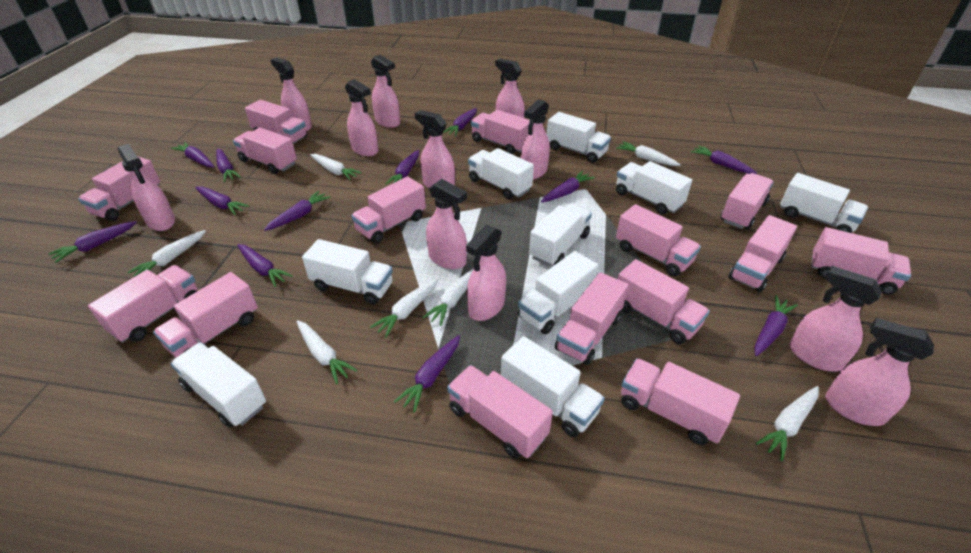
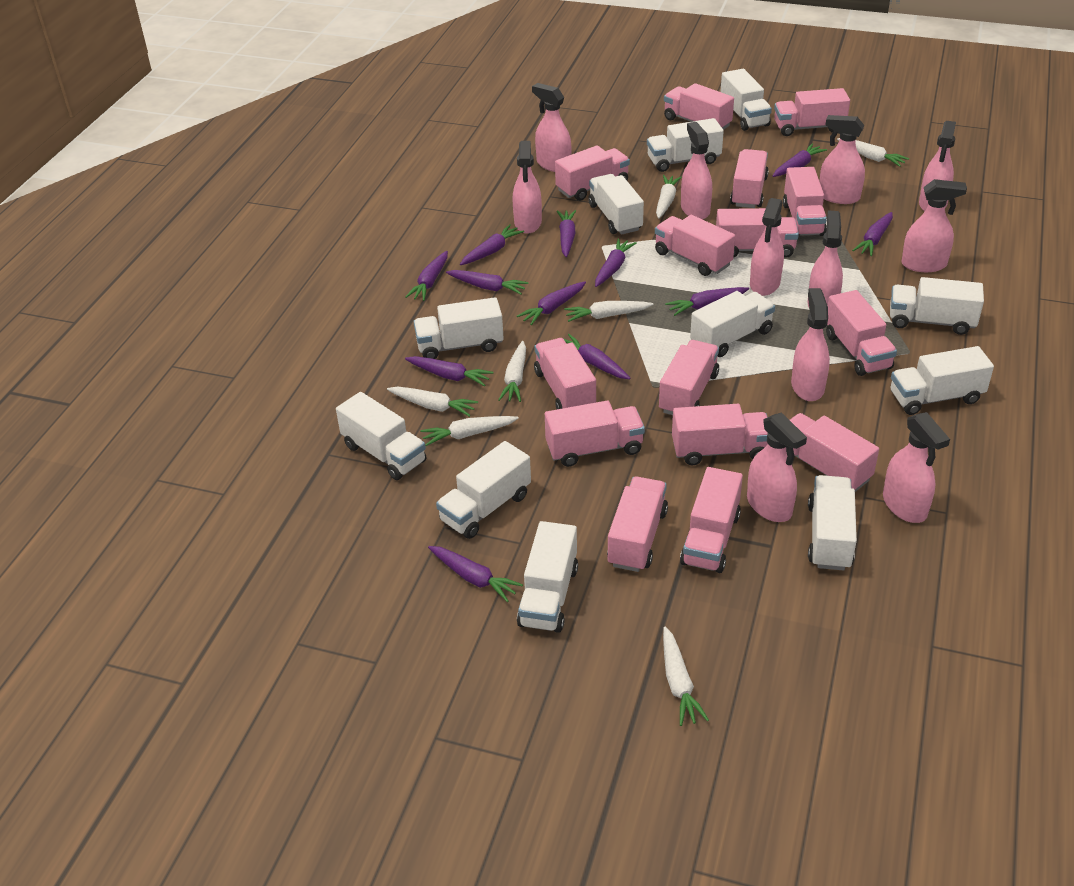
white truck: 9 -> 11

